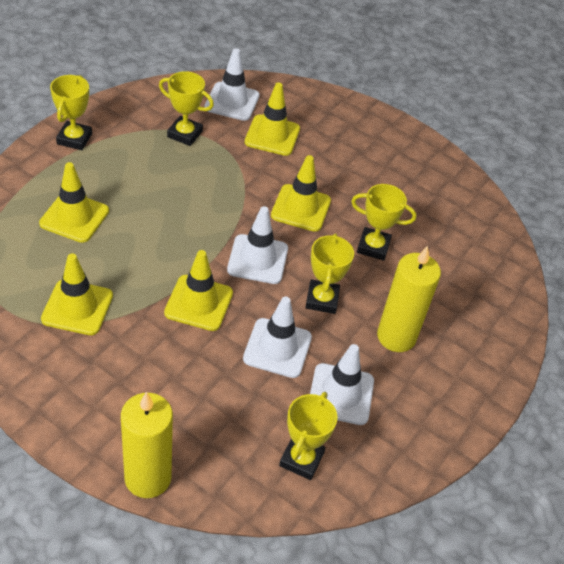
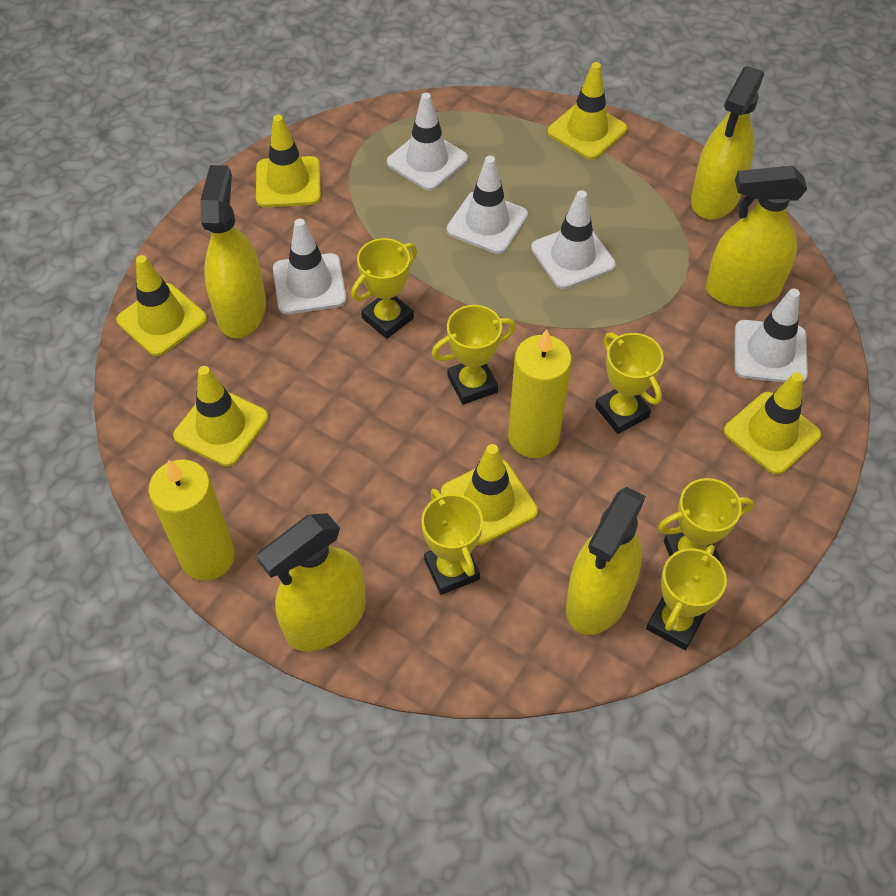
white traffic cone: 4 -> 5
yellow spray bottle: 0 -> 5
yellow traffic cone: 5 -> 6
yellow trophy: 5 -> 6

